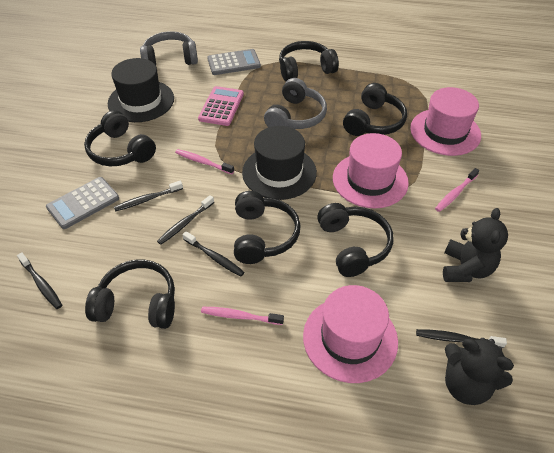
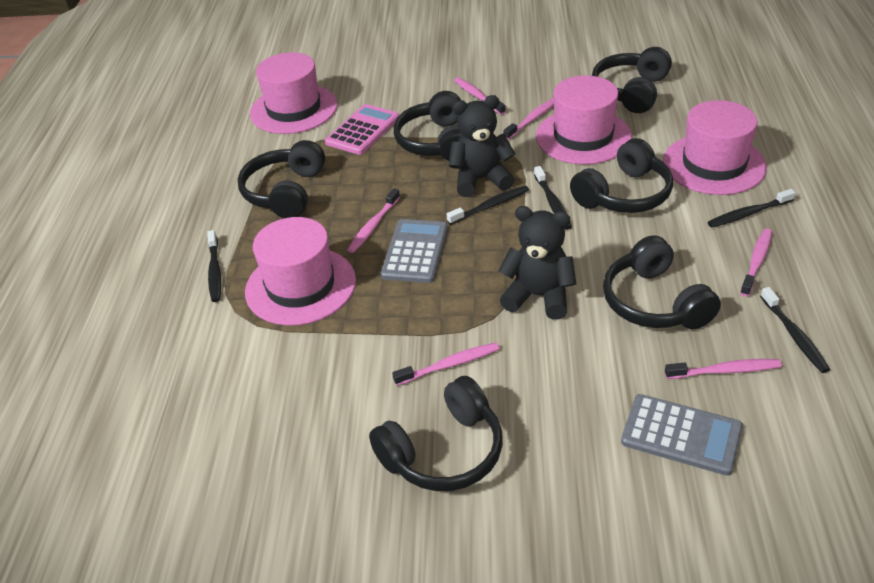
black hat: 2 -> 0
grey headphones: 2 -> 0
pink hat: 3 -> 4
pink toothbrush: 3 -> 6

